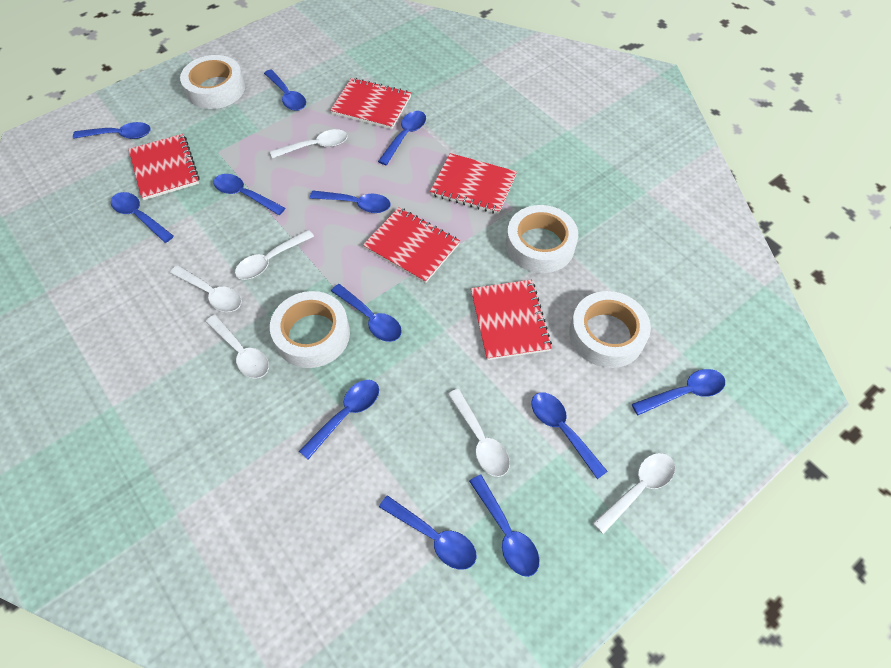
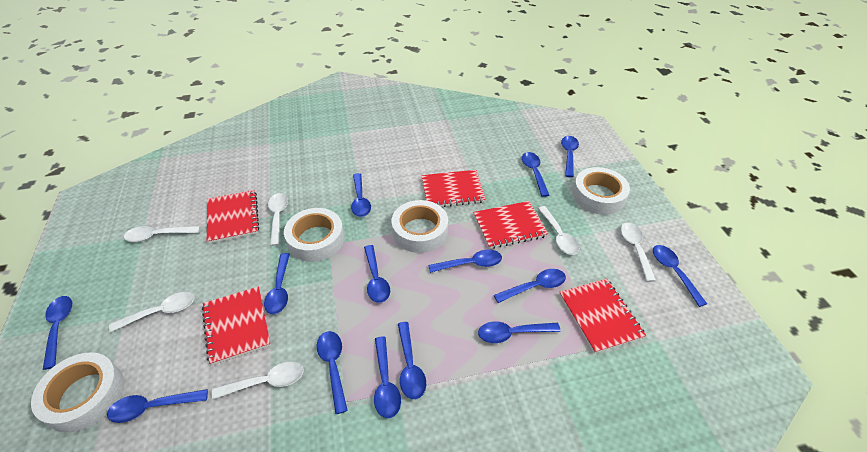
blue spoon: 12 -> 14

